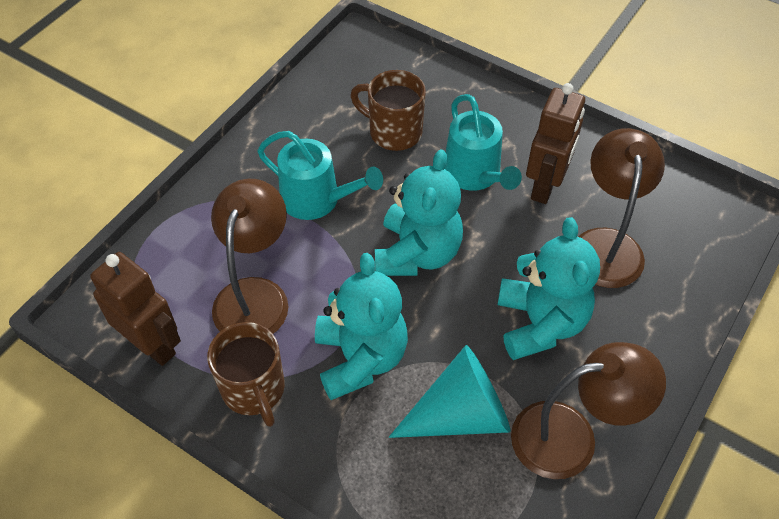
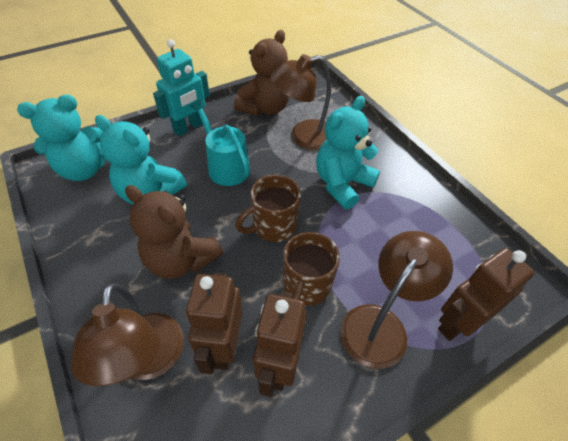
brown robot: 2 -> 3
brown teddy bear: 0 -> 2
turquoise cone: 1 -> 0
turquoise robot: 0 -> 1
turquoise watering can: 2 -> 1

